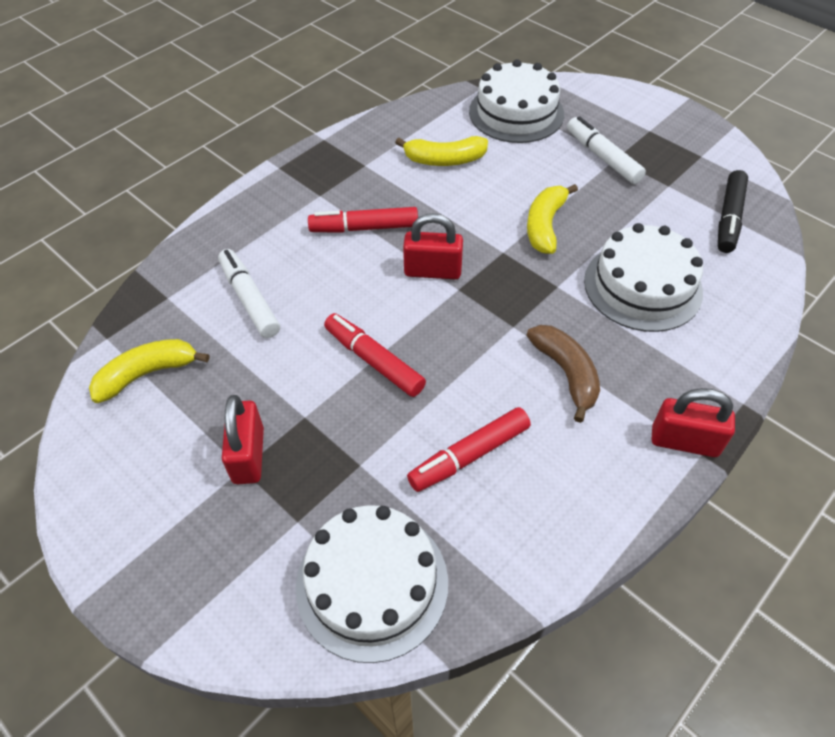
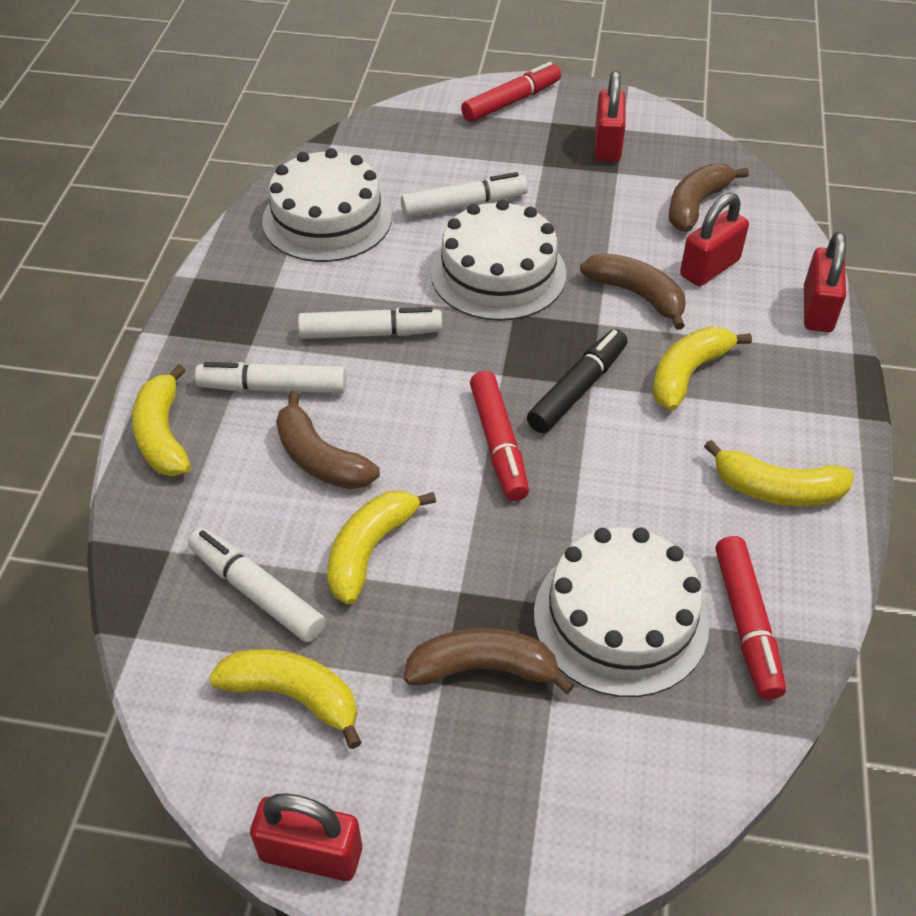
brown banana: 1 -> 4
red padlock: 3 -> 4
white marker: 2 -> 4
yellow banana: 3 -> 5

